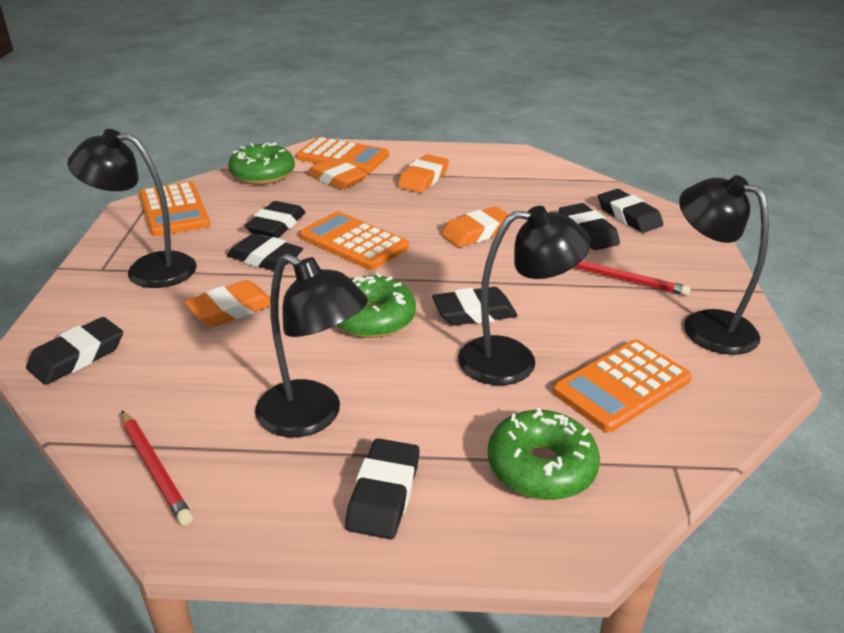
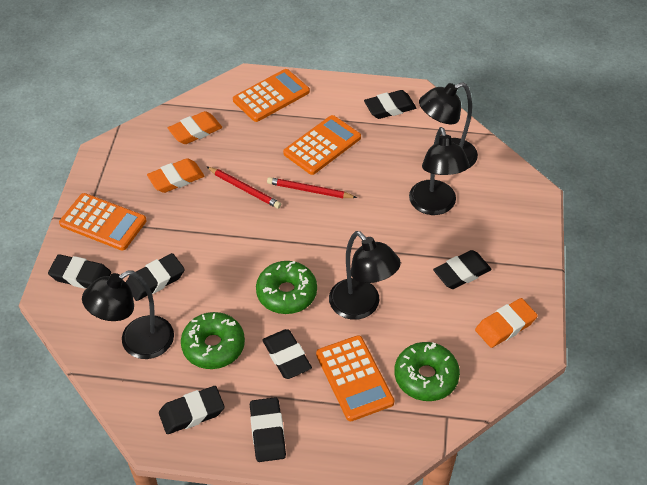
orange eraser: 4 -> 3

